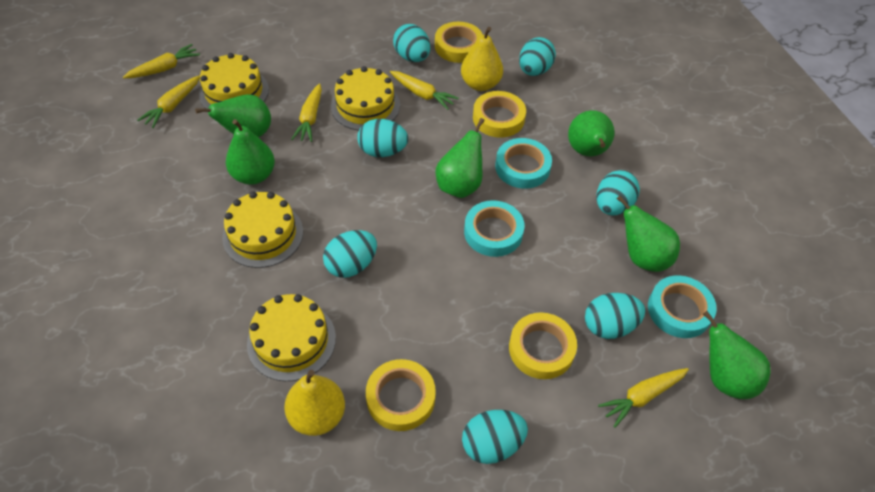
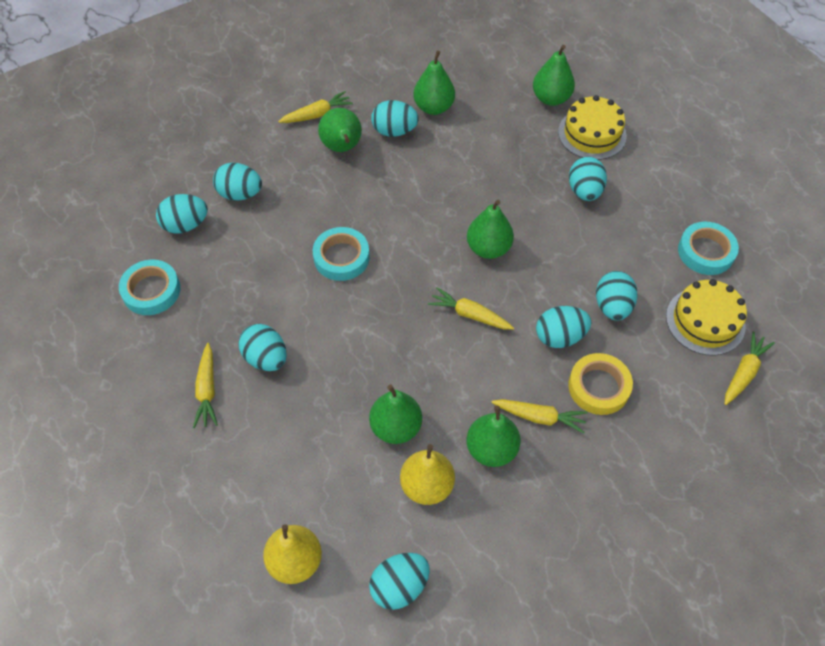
turquoise egg: 7 -> 8
yellow cake: 4 -> 2
yellow tape: 4 -> 1

